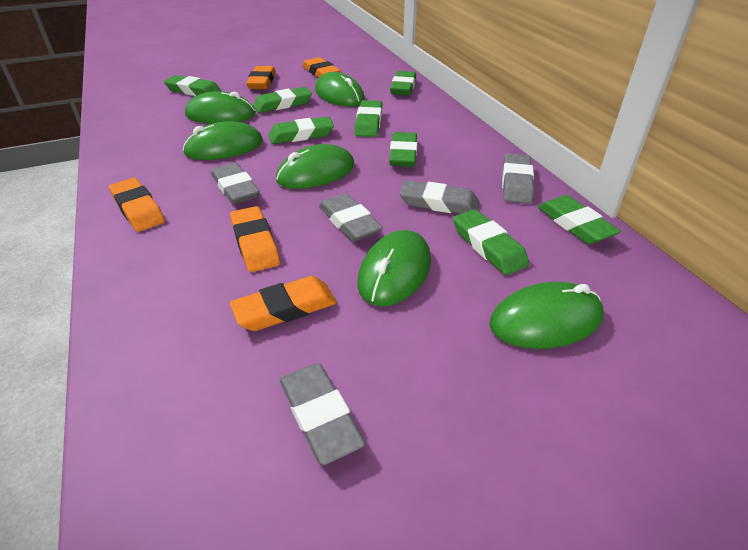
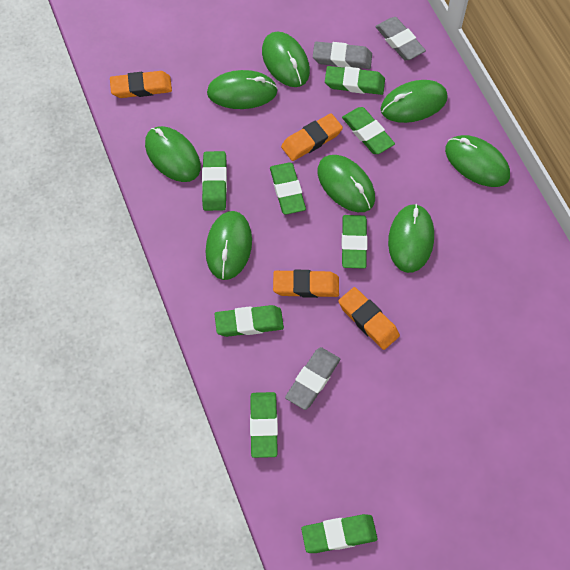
green mouse: 6 -> 8
grey eraser: 5 -> 3
orange eraser: 5 -> 4

